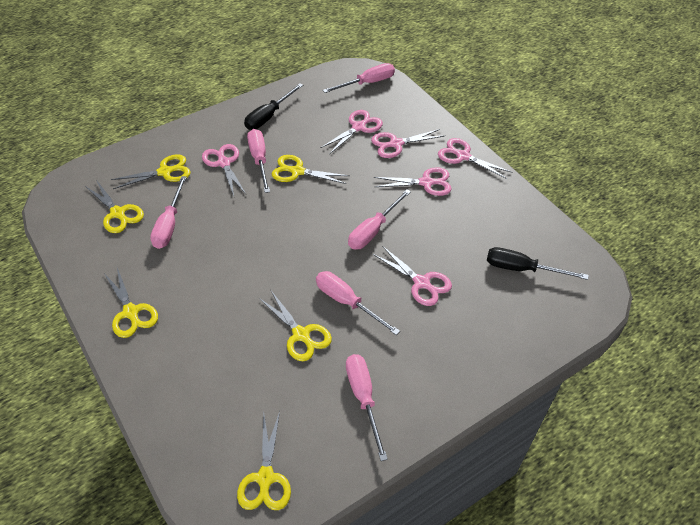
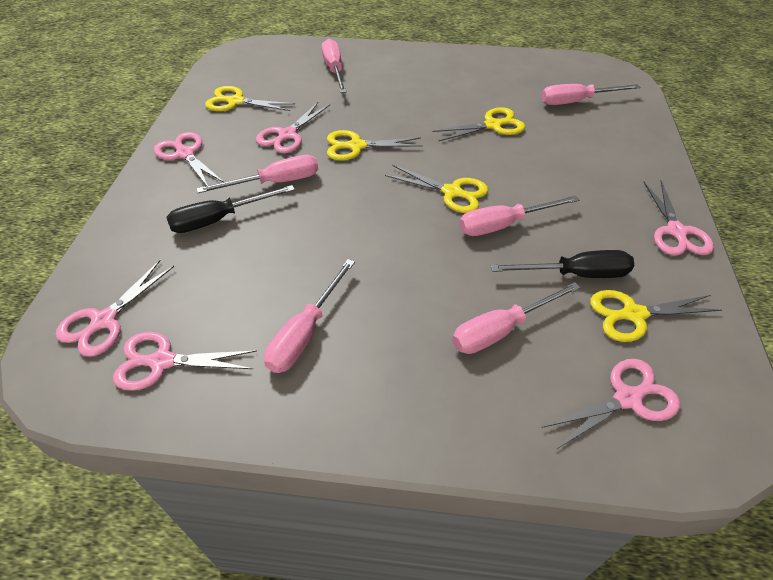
yellow scissors: 6 -> 5

